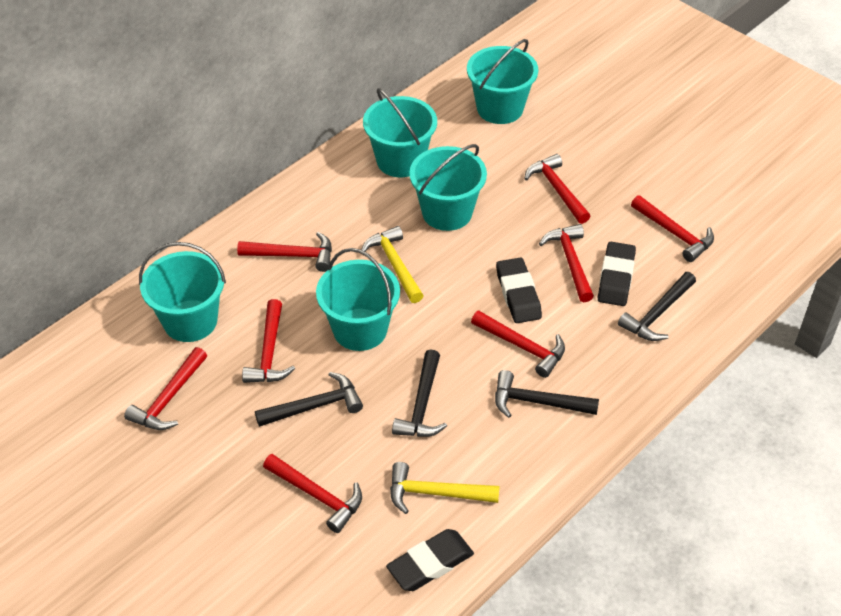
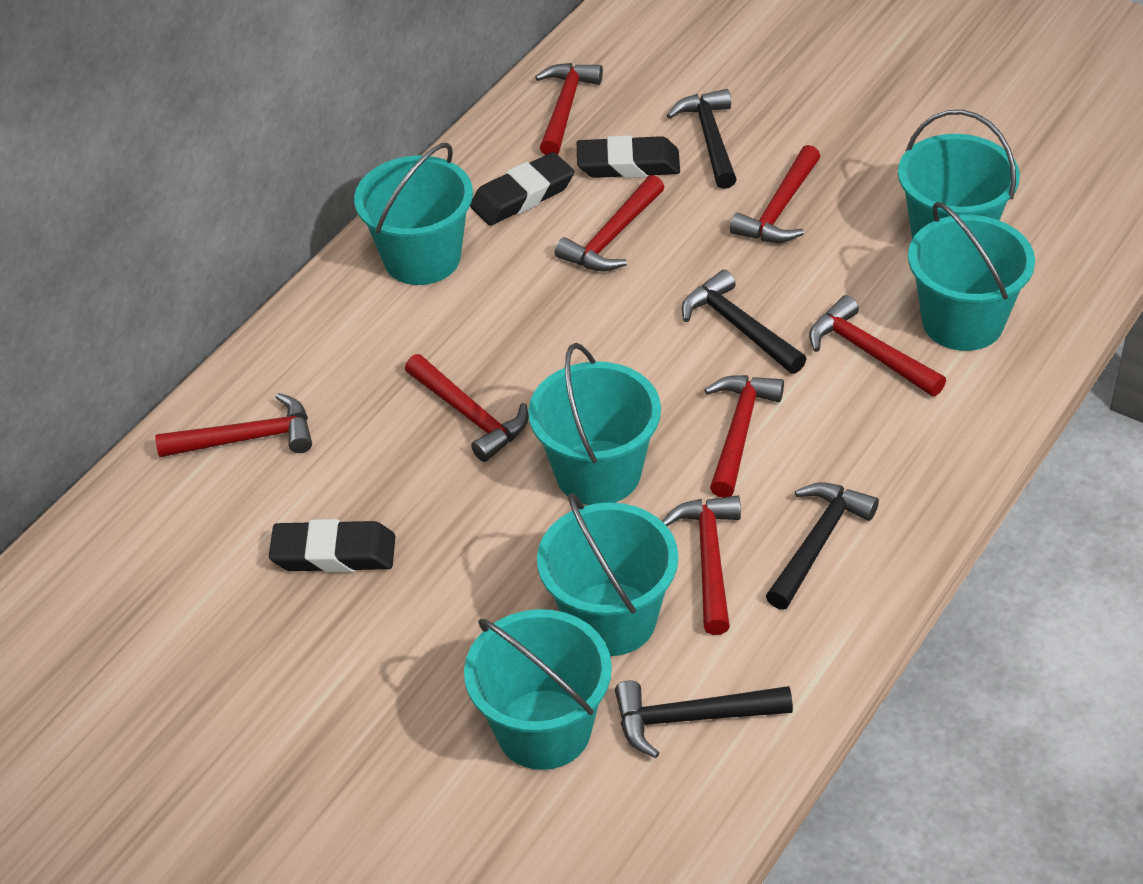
turquoise bucket: 5 -> 6
yellow hammer: 2 -> 0

